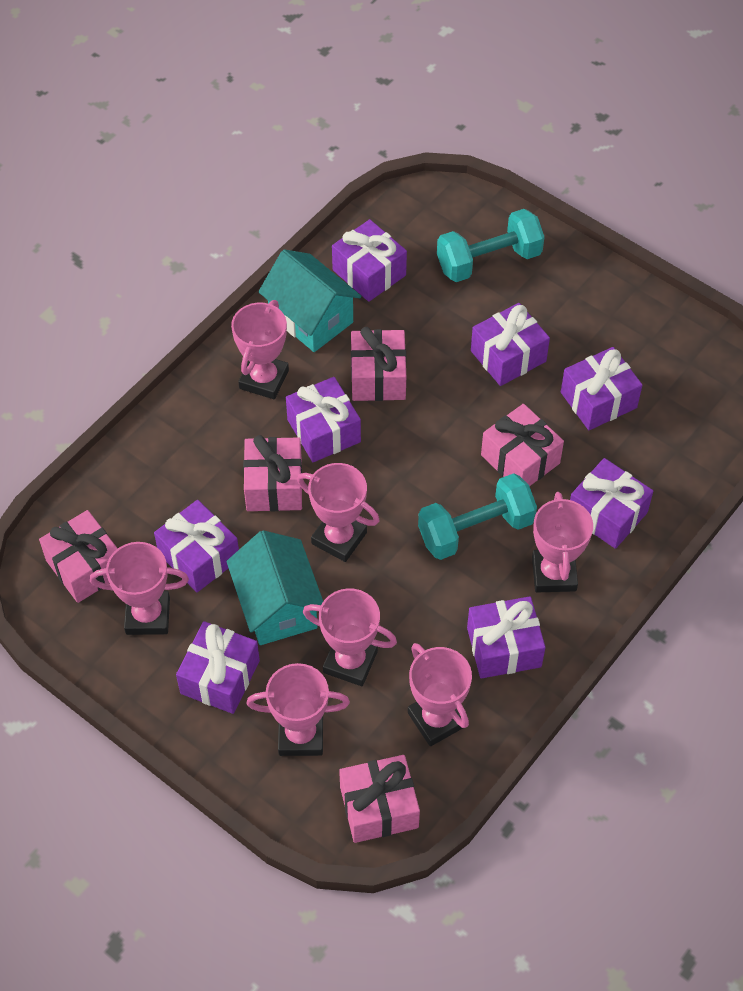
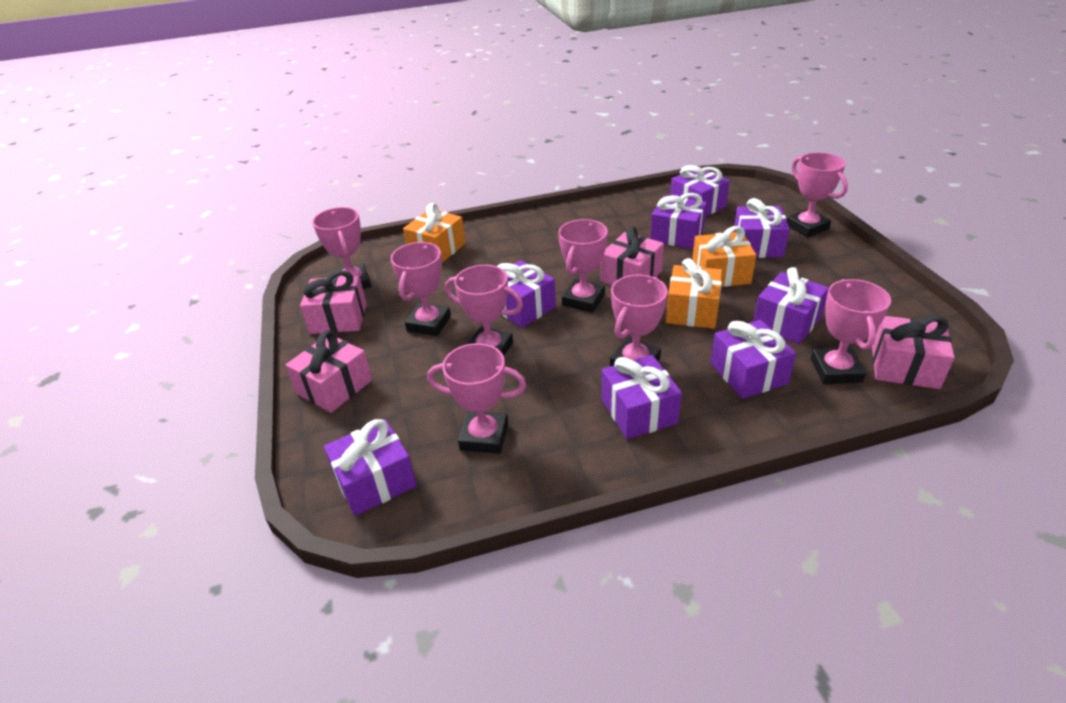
orange gift: 0 -> 3
pink gift: 5 -> 4
pink trophy: 7 -> 8
turquoise dumbbell: 2 -> 0
turquoise house: 2 -> 0

